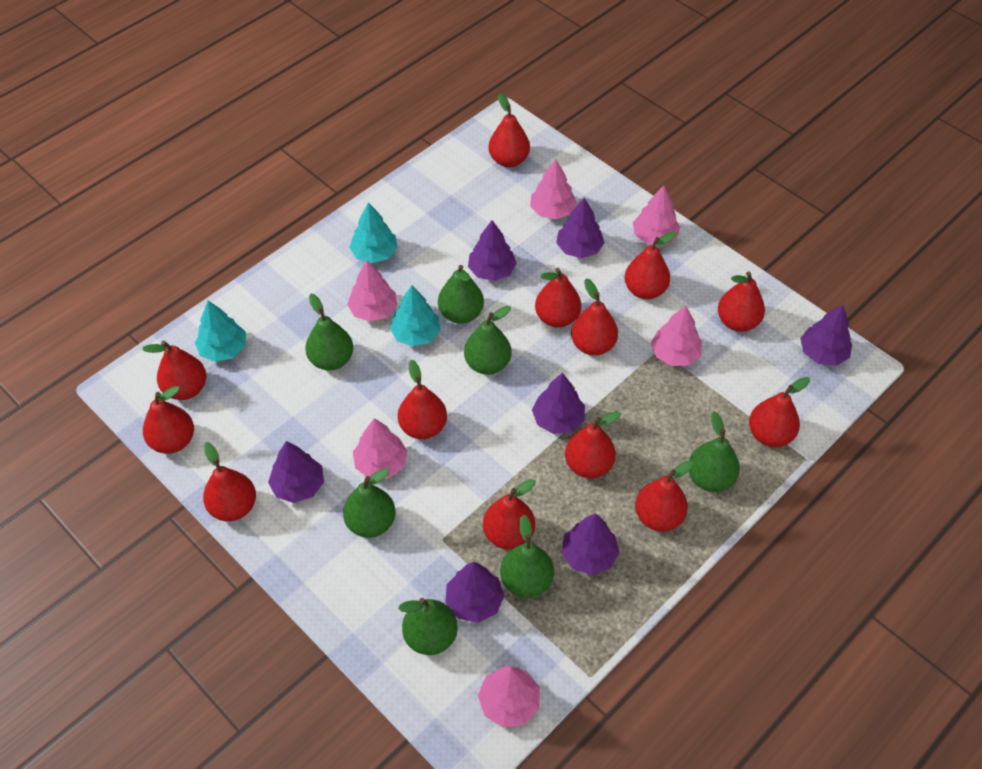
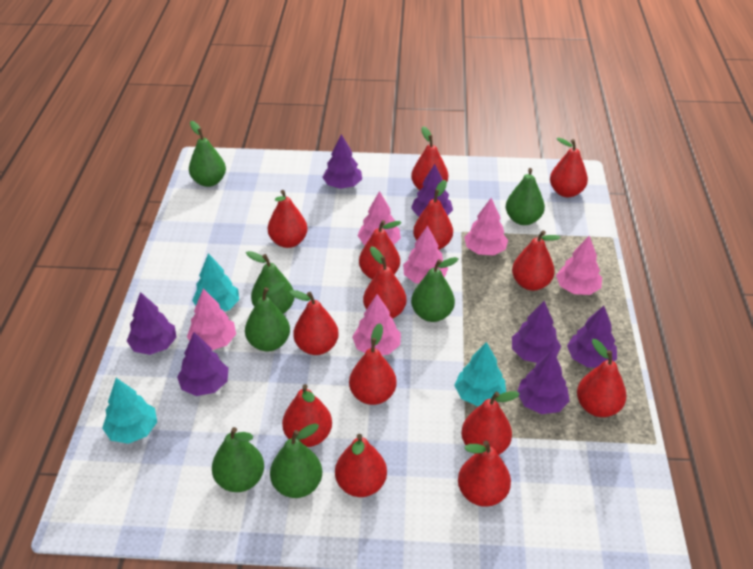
red pear: 13 -> 14

